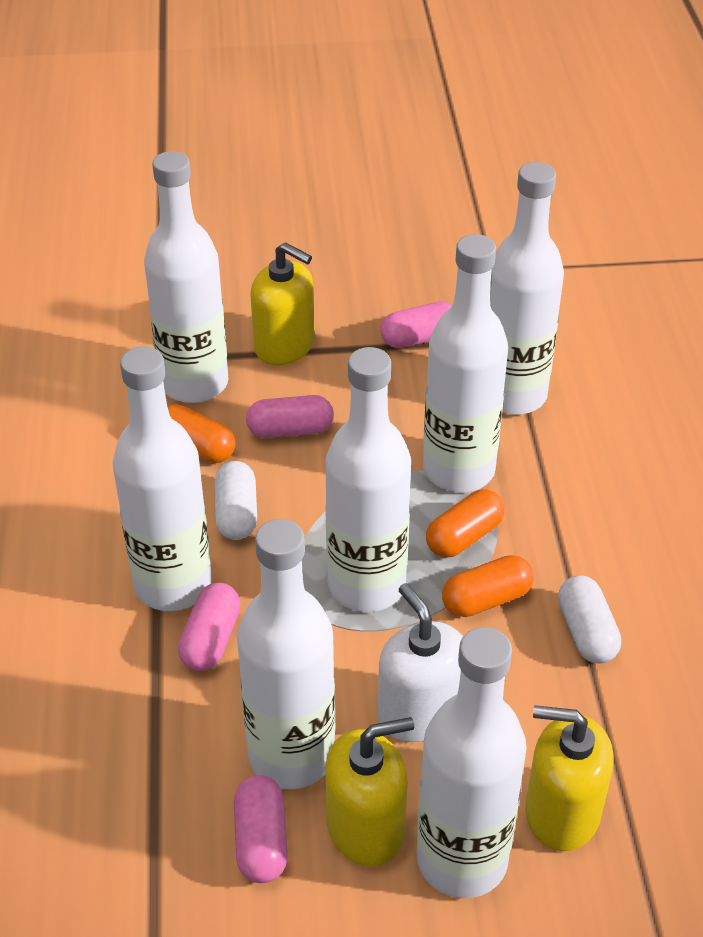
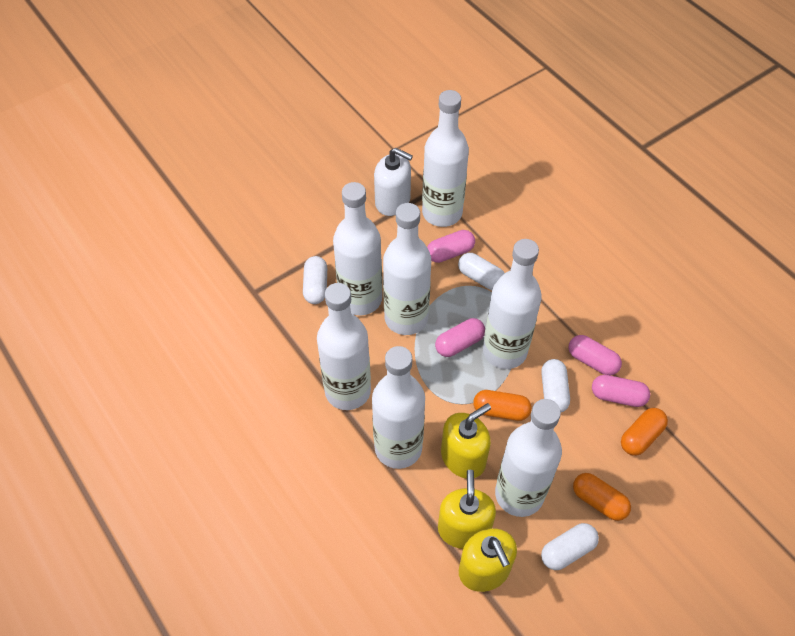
white capsule: 2 -> 4

